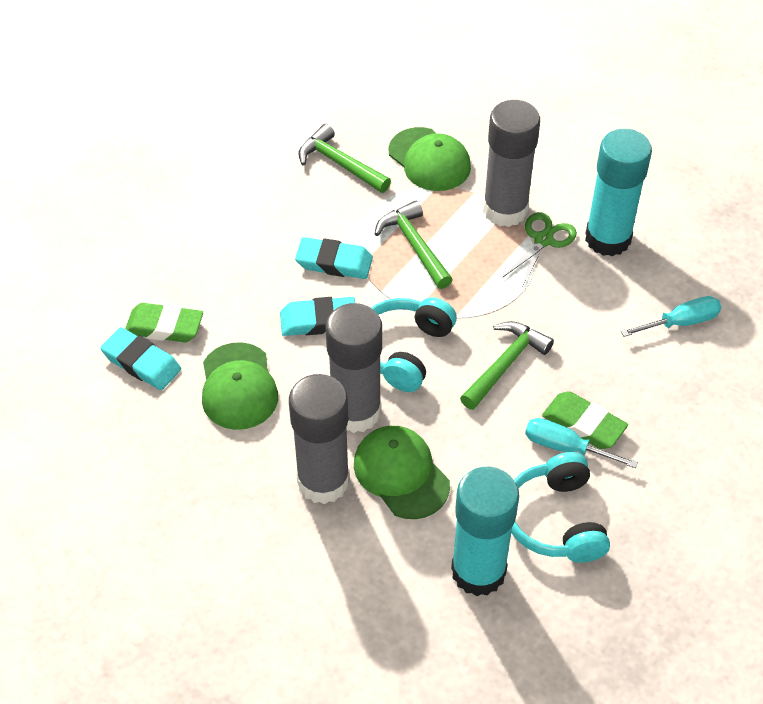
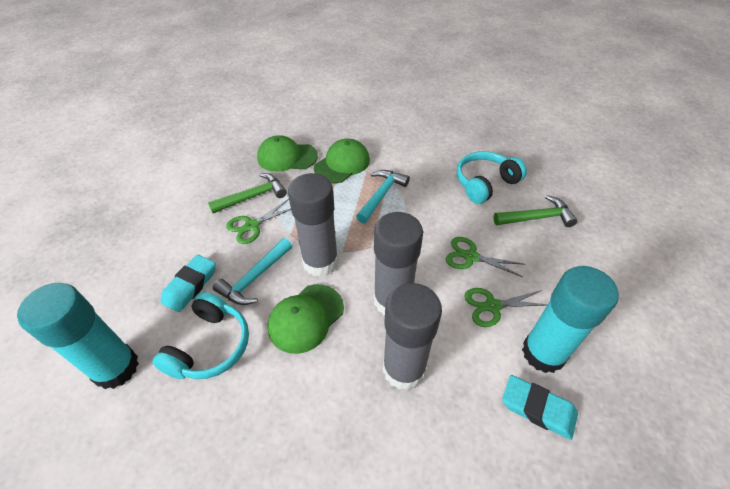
green eraser: 2 -> 0
green hammer: 3 -> 2
green scissors: 1 -> 3
turquoise eraser: 3 -> 2
turquoise hammer: 0 -> 2
turquoise screwdriver: 2 -> 0

